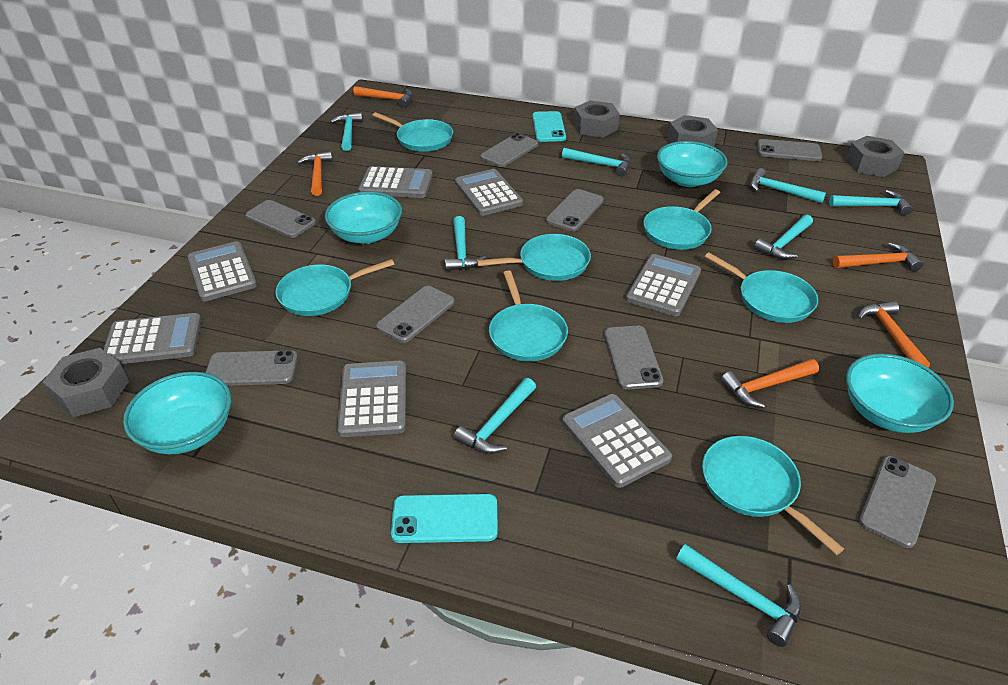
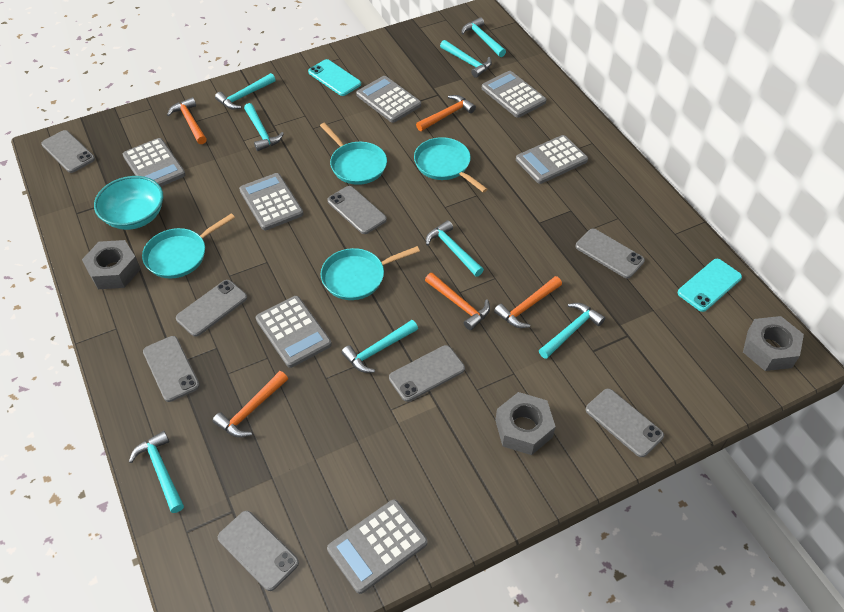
grey nut: 4 -> 3
turquoise bowl: 4 -> 1
turquoise pan: 7 -> 4

